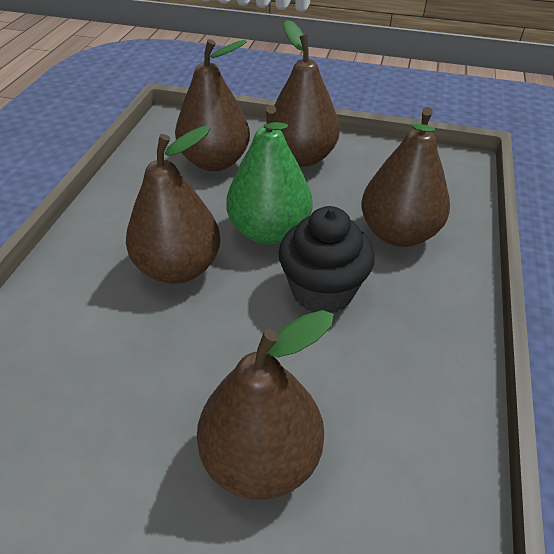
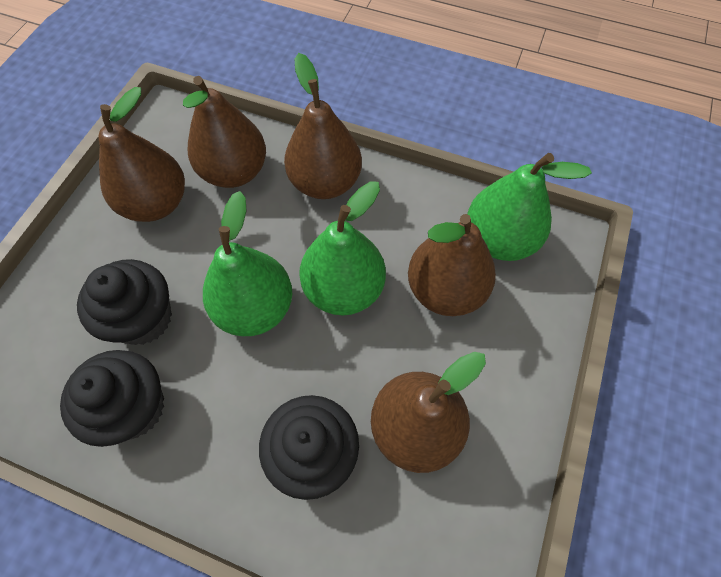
black cupcake: 1 -> 3
green pear: 1 -> 3

